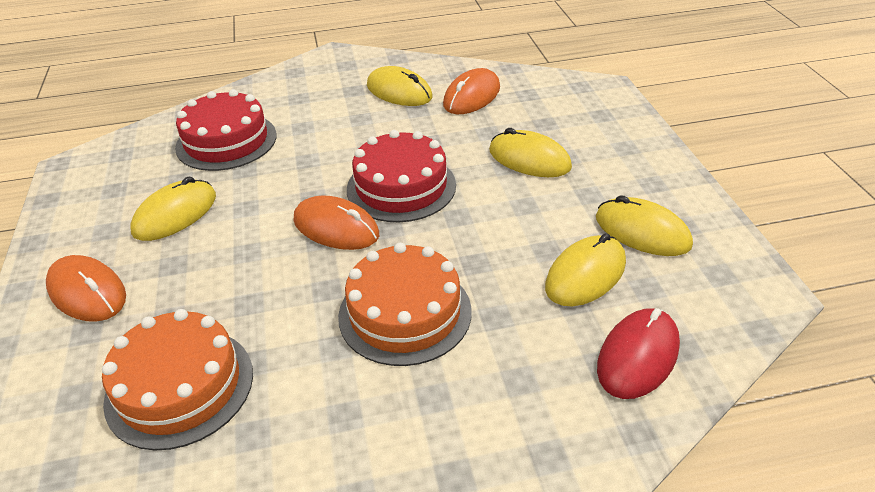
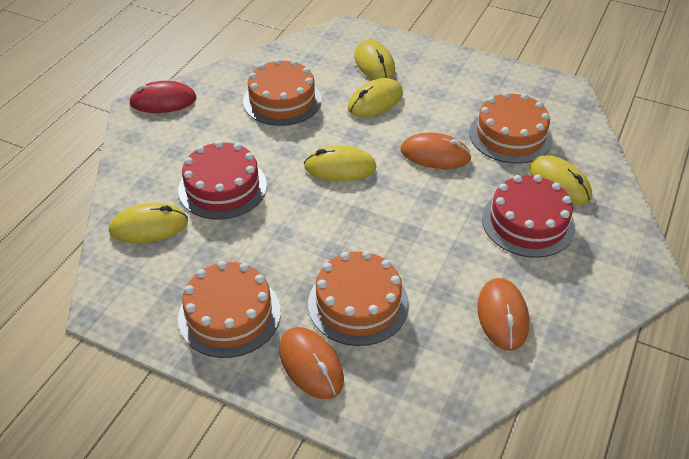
orange cake: 2 -> 4

